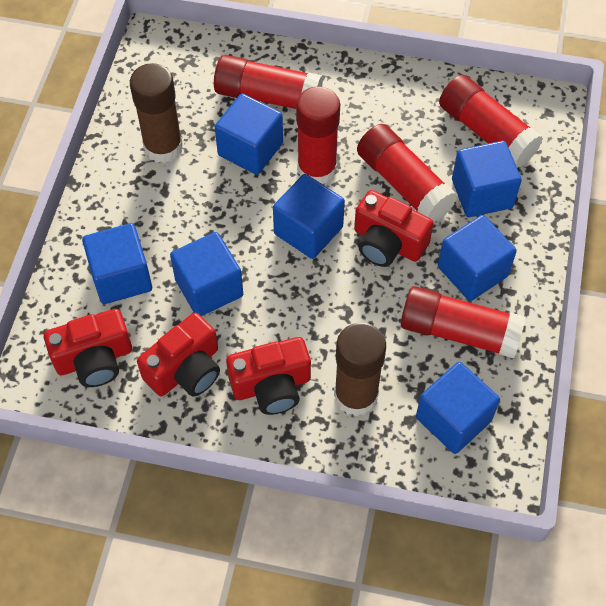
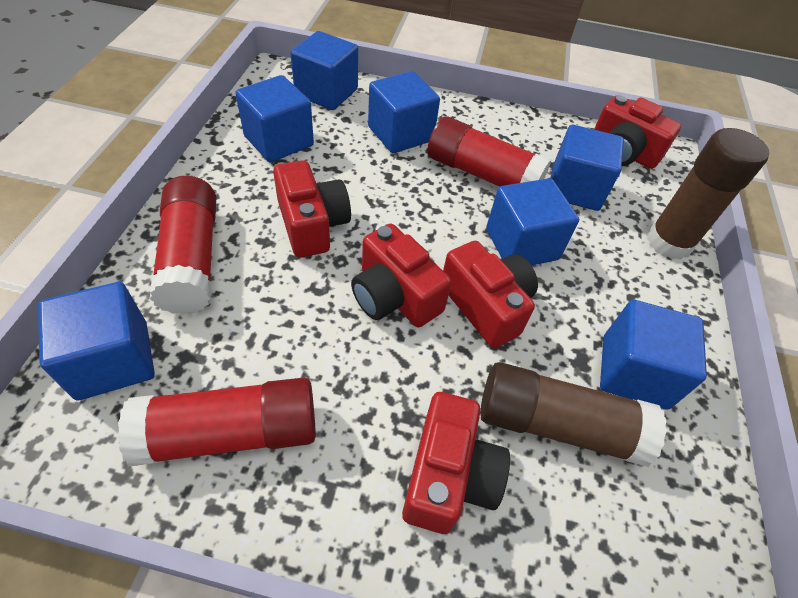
red camera: 4 -> 5
red glue stick: 5 -> 3

